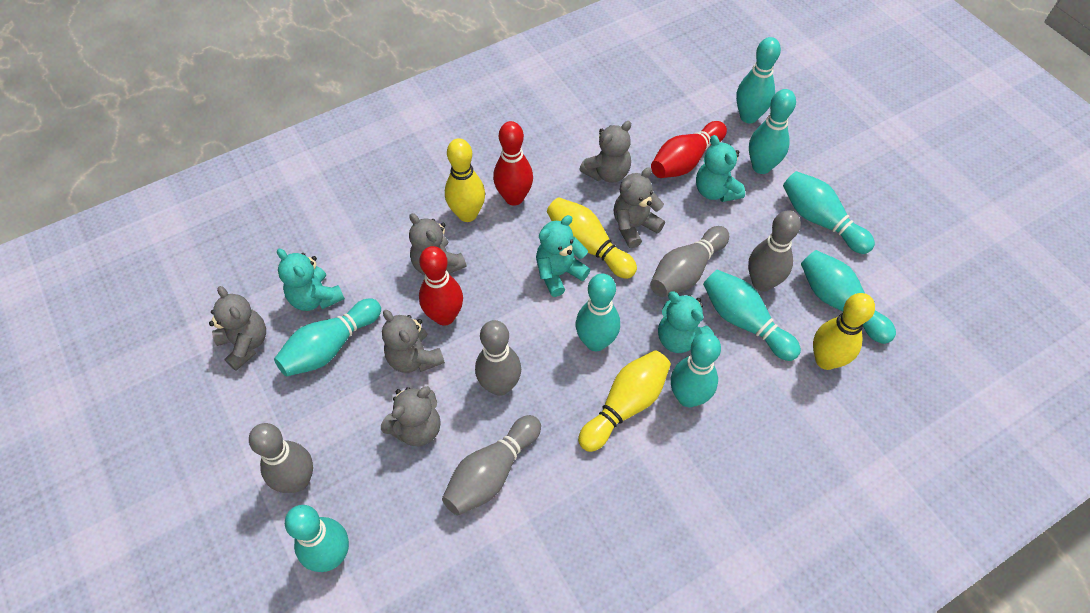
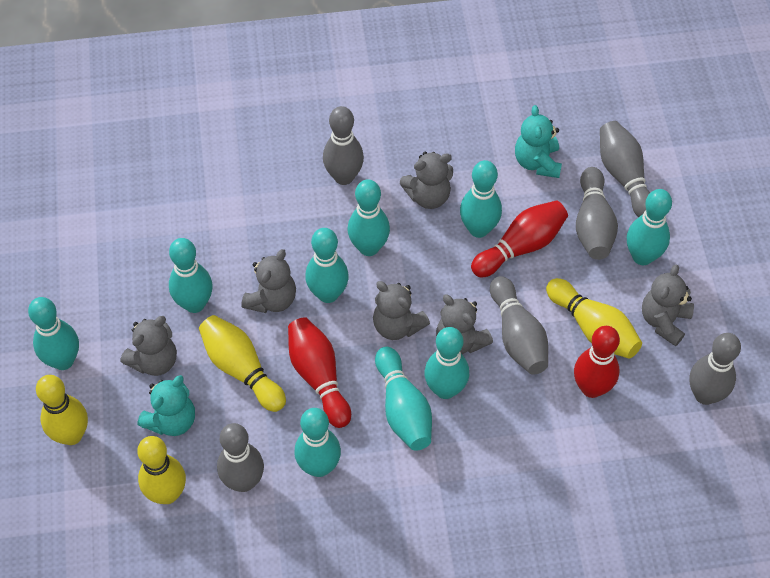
grey bowling pin: 5 -> 6
turquoise teddy bear: 4 -> 2

